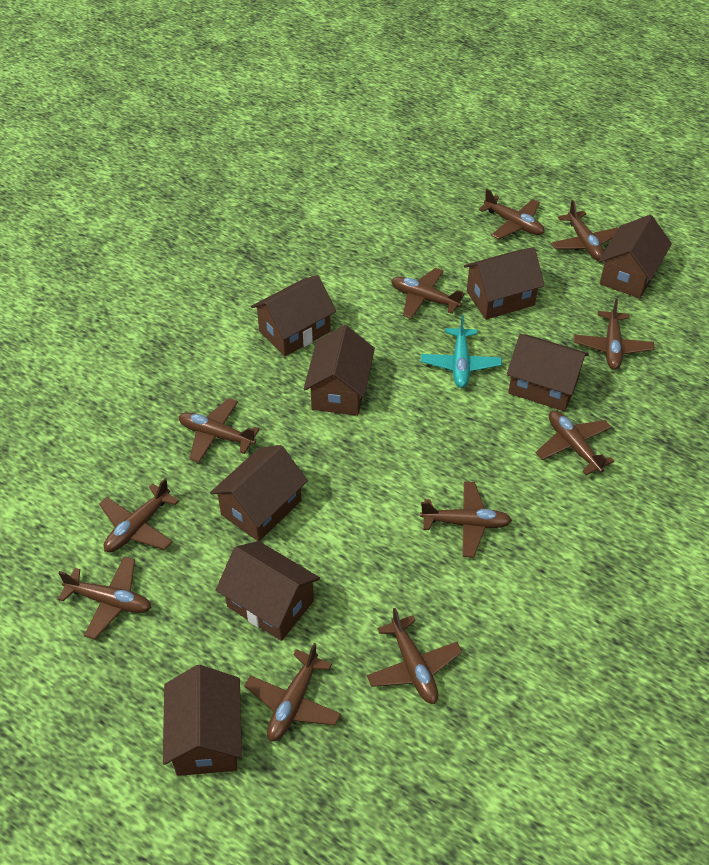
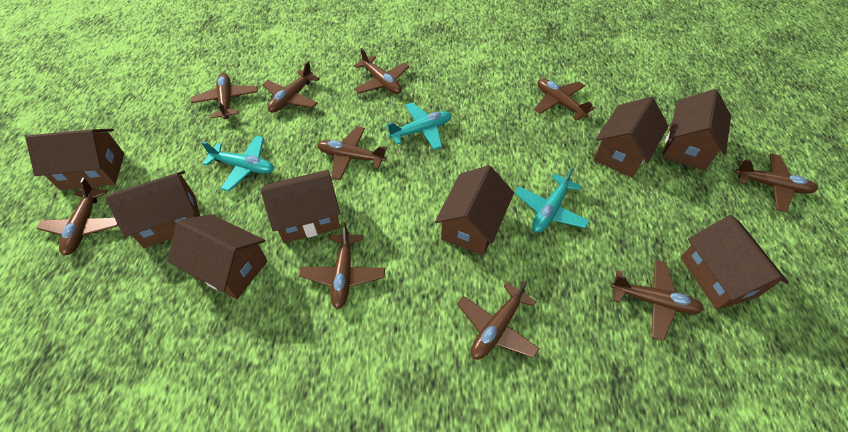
brown plane: 11 -> 10
turquoise plane: 1 -> 3

